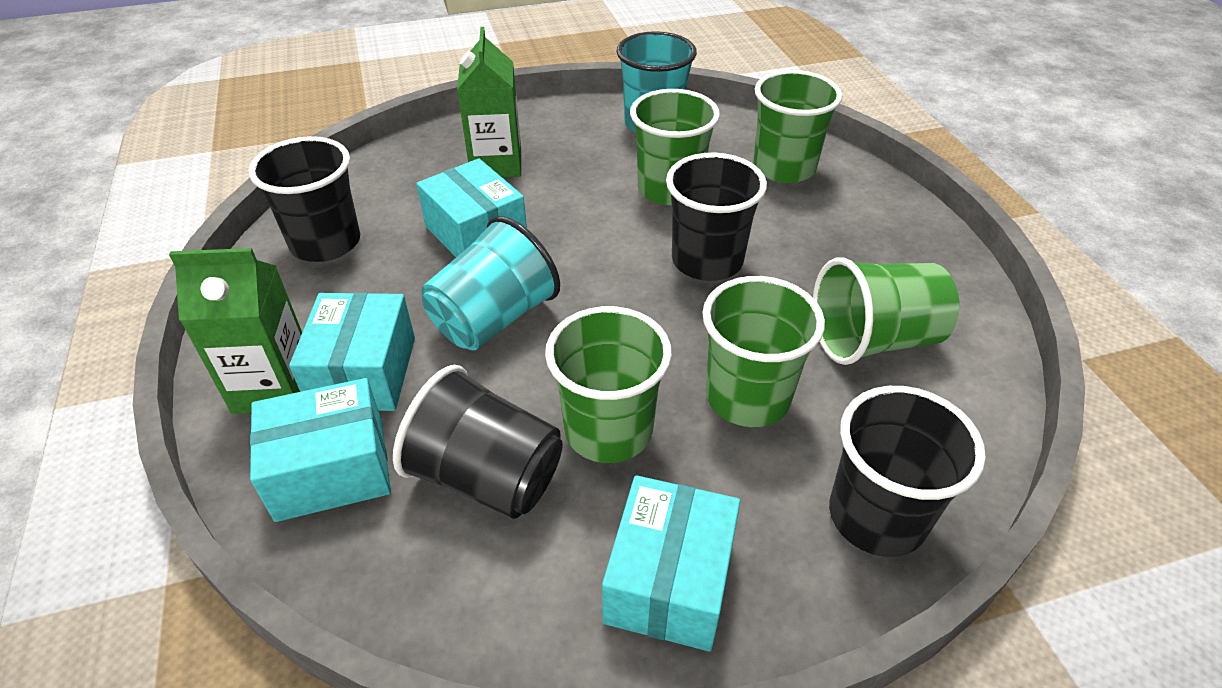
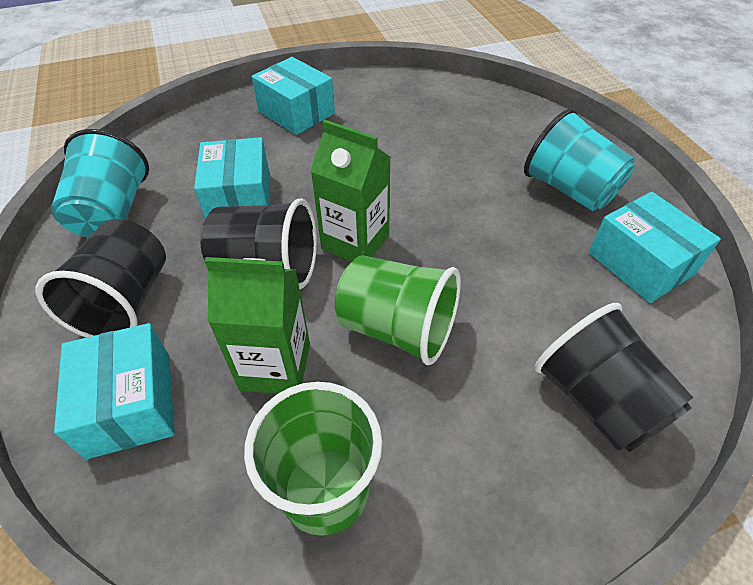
black cup: 4 -> 3
green cup: 5 -> 2

